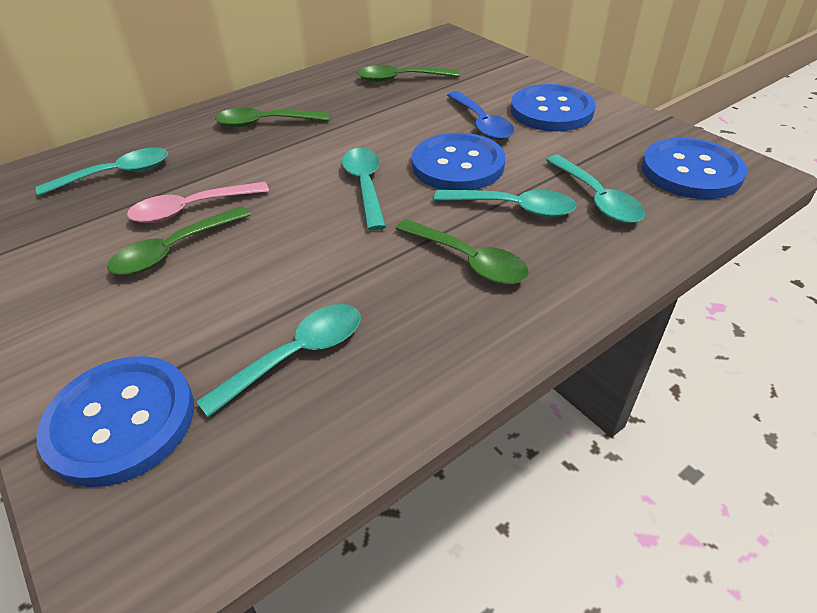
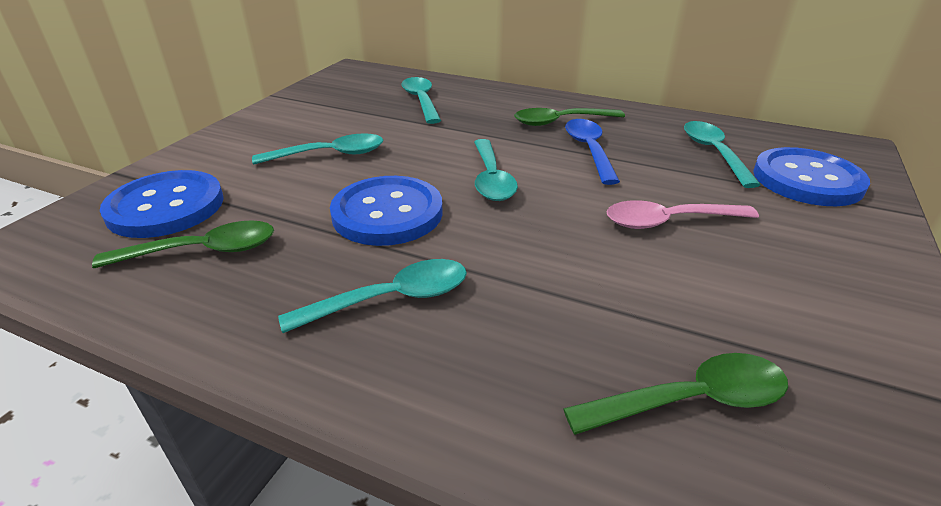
blue button: 4 -> 3
green spoon: 4 -> 3

